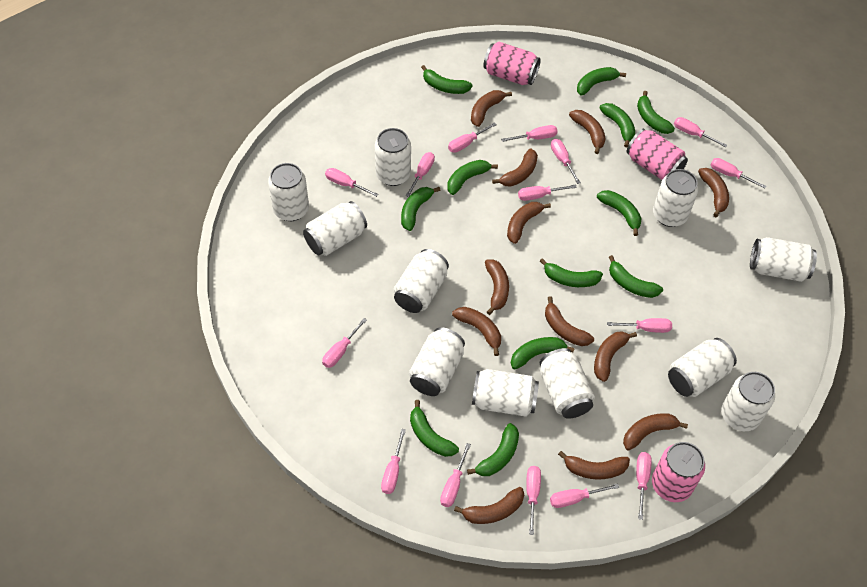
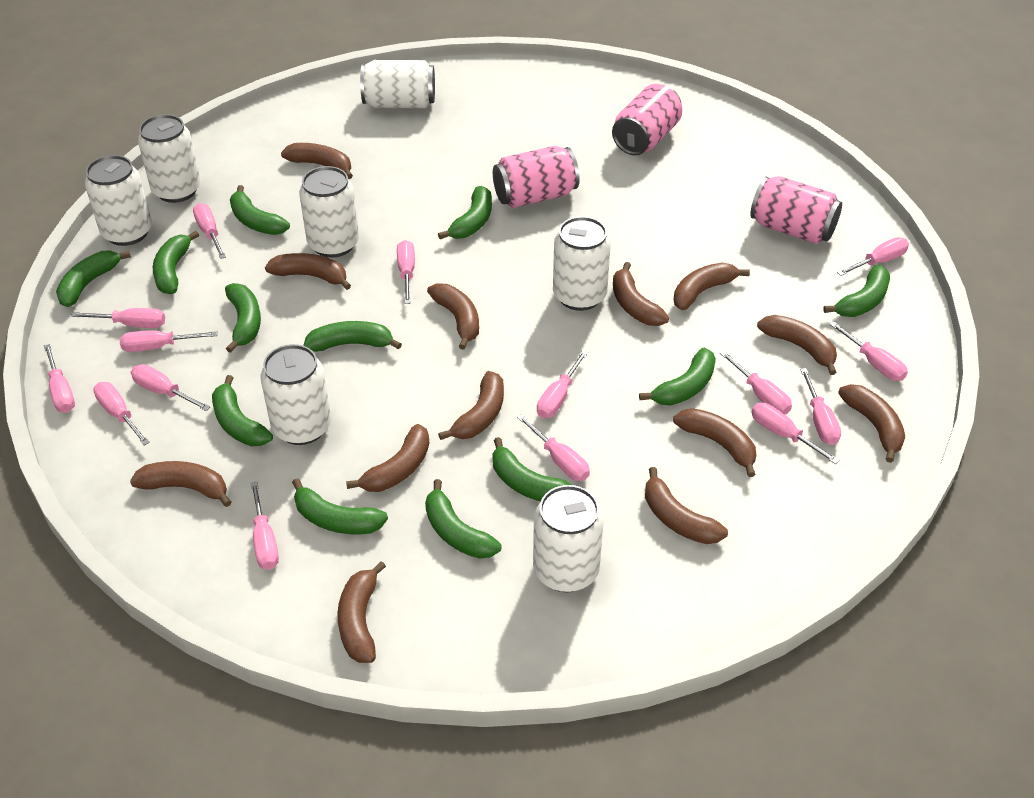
brown banana: 12 -> 13
white can: 11 -> 7

